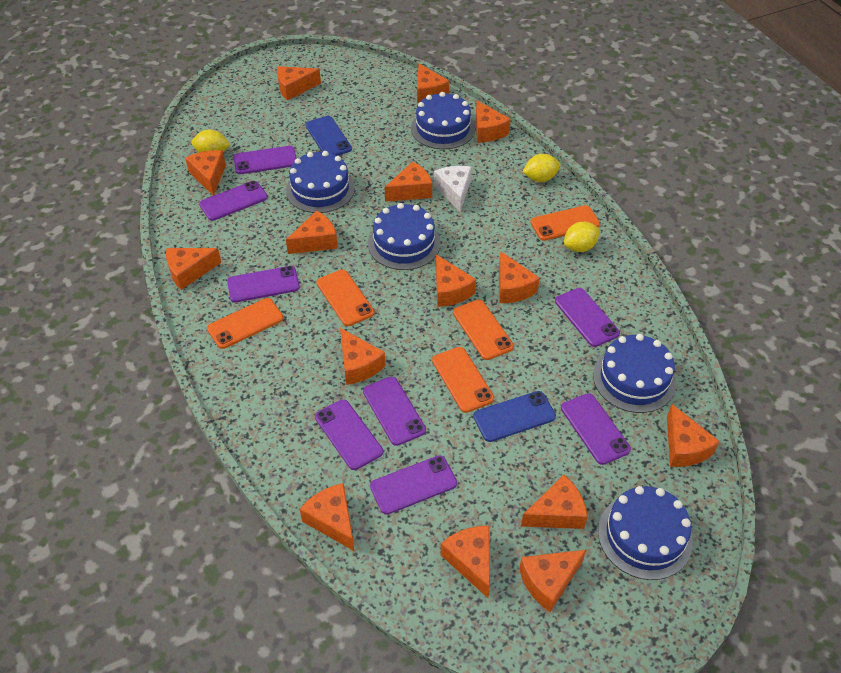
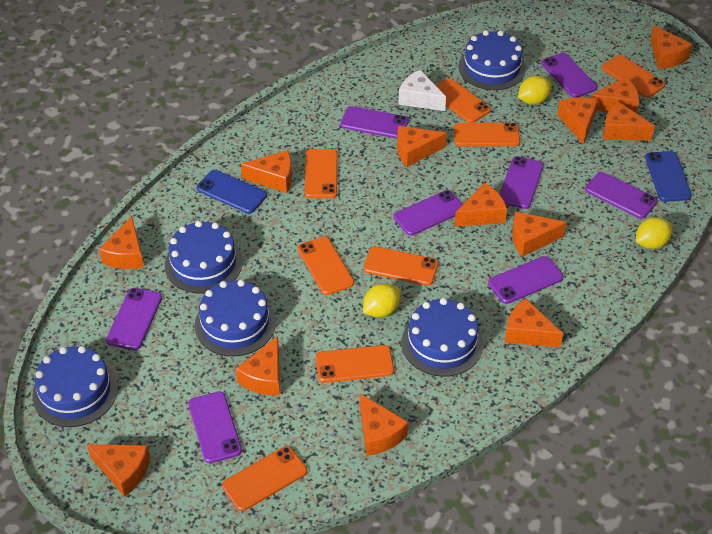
orange cheese: 15 -> 13
orange phone: 5 -> 8

